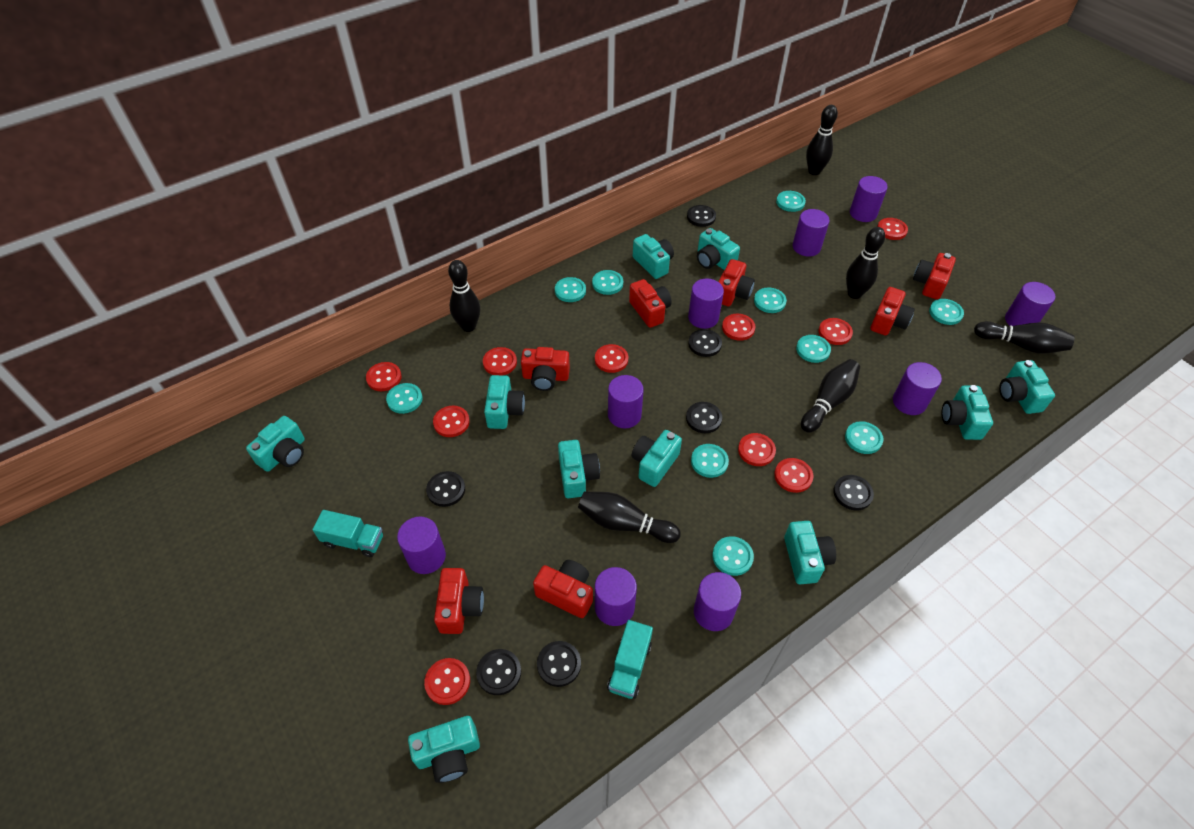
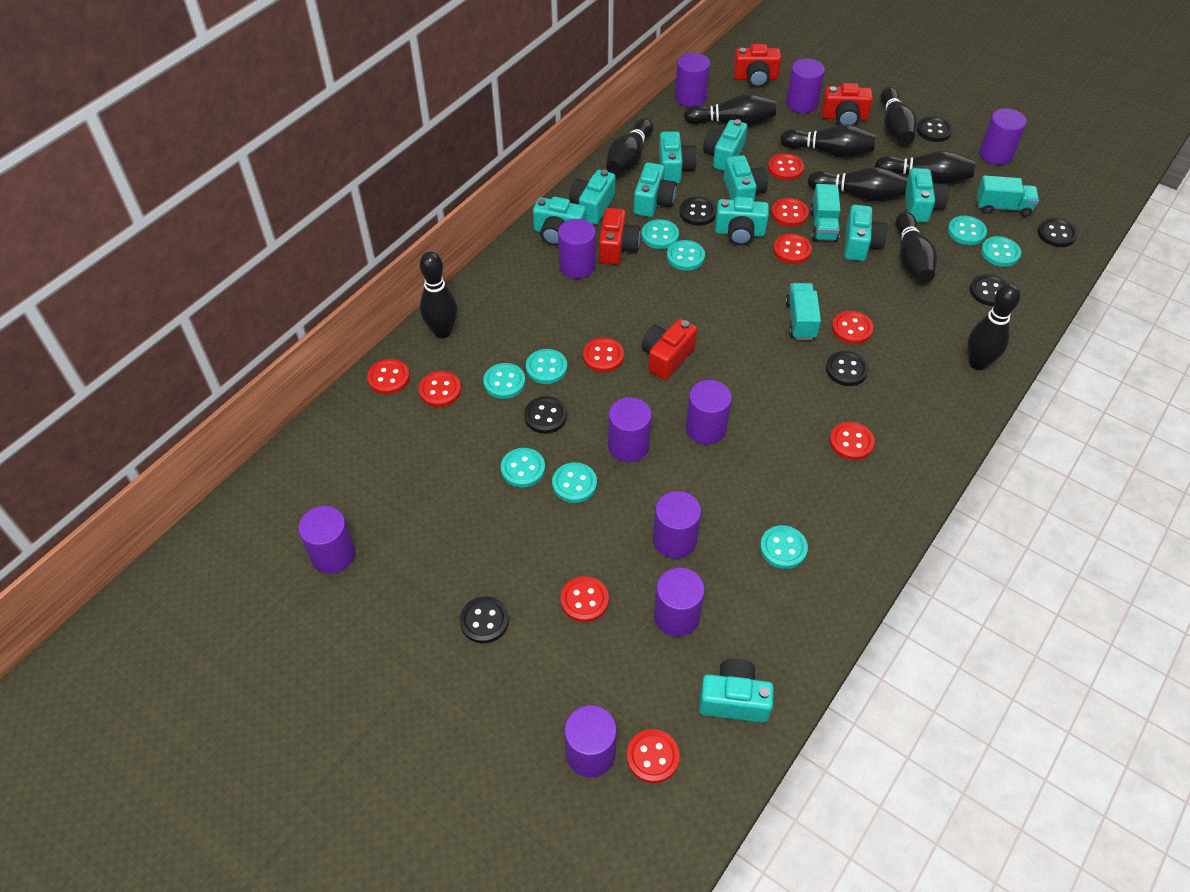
black bowling pin: 6 -> 9
purple cylinder: 9 -> 10
red camera: 7 -> 4
turquoise button: 10 -> 9
turquoise truck: 2 -> 3

